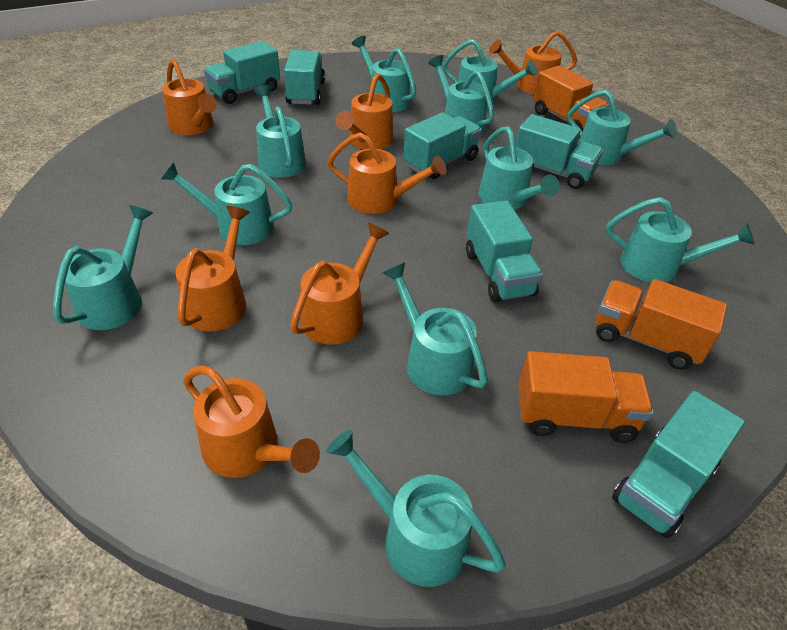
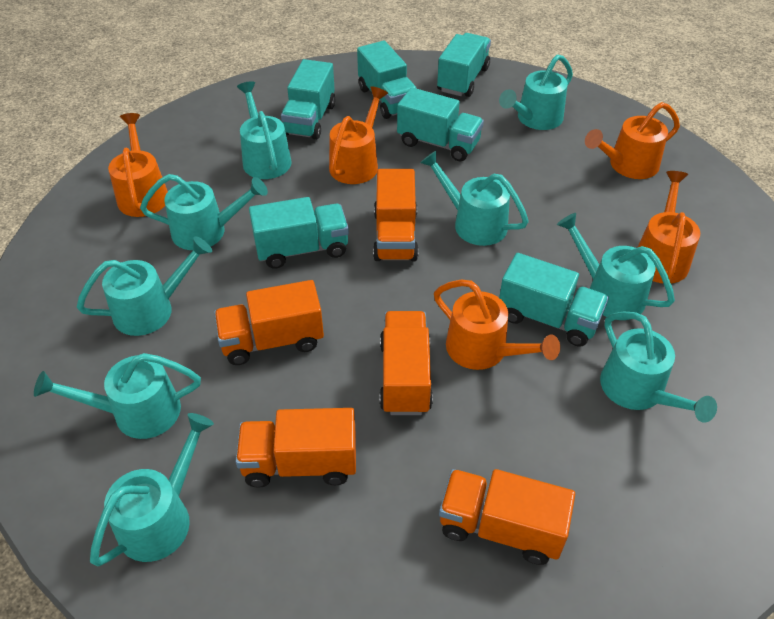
orange truck: 3 -> 5
orange watering can: 7 -> 5
turquoise watering can: 11 -> 9

